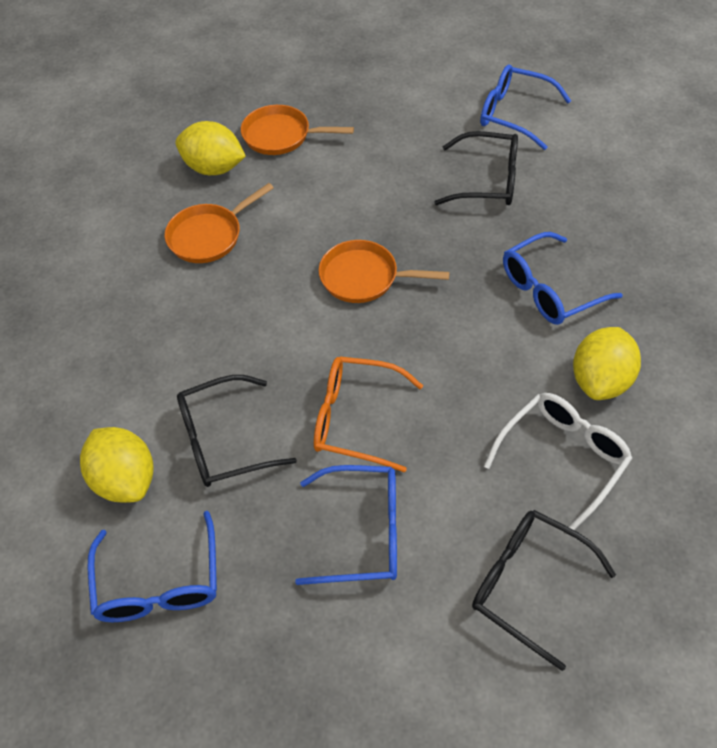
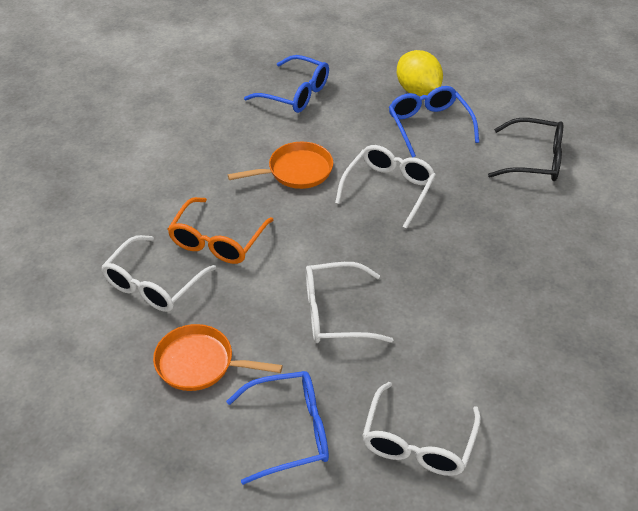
black glasses: 3 -> 1
blue glasses: 4 -> 3
orange pan: 3 -> 2
white glasses: 1 -> 4
yellow lemon: 3 -> 1

